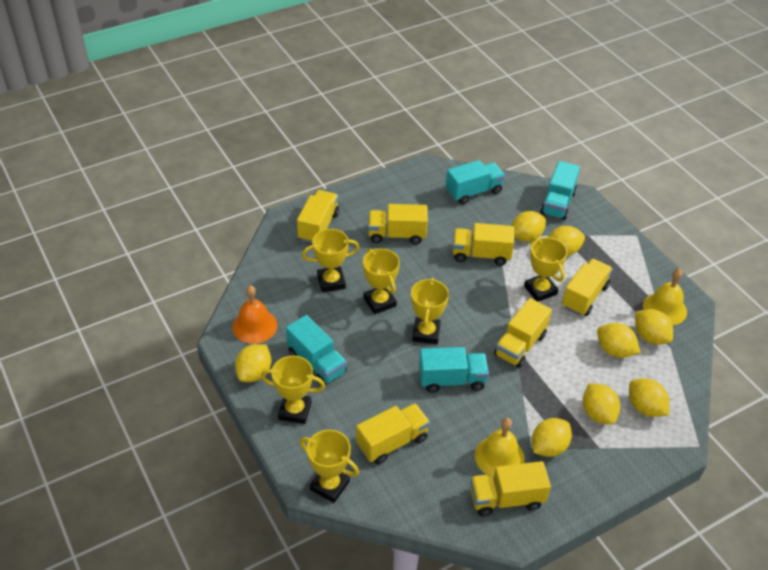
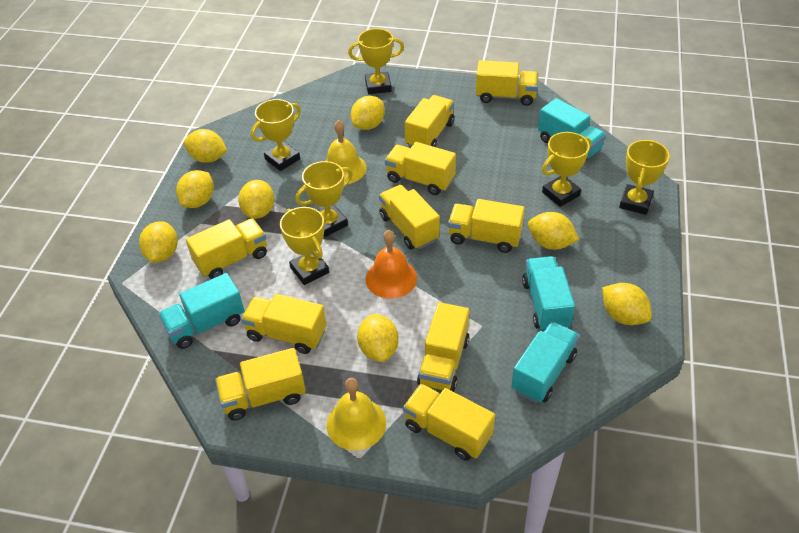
yellow truck: 7 -> 10

